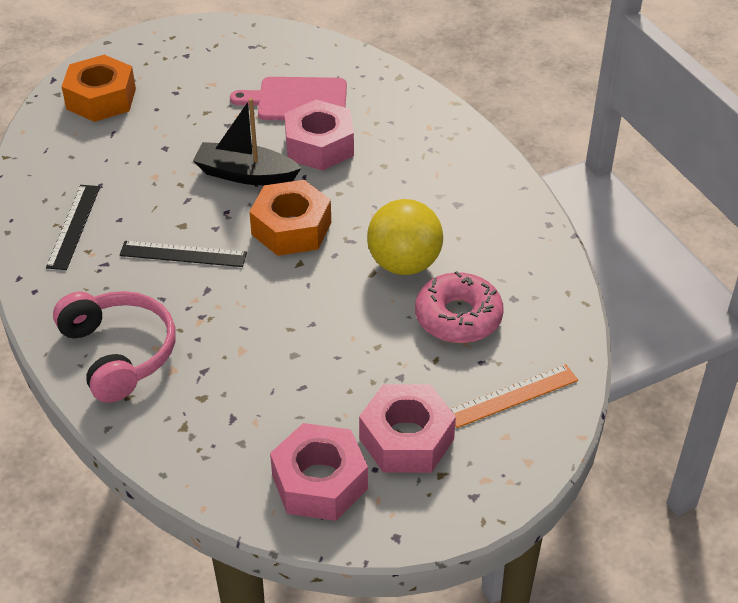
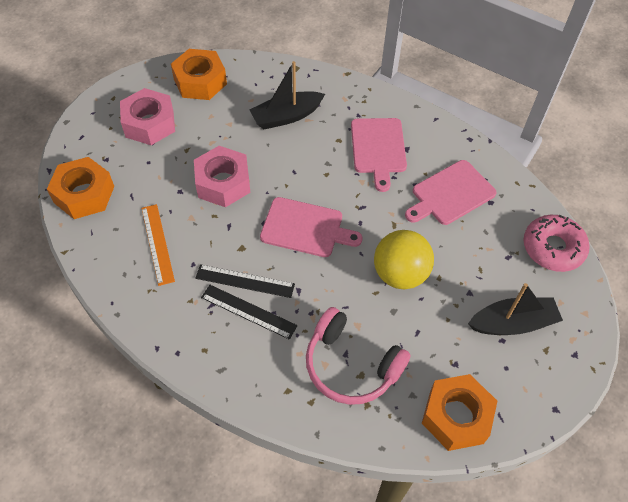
black boat: 1 -> 2
orange nut: 2 -> 3
pink cutting board: 1 -> 3
pink nut: 3 -> 2

